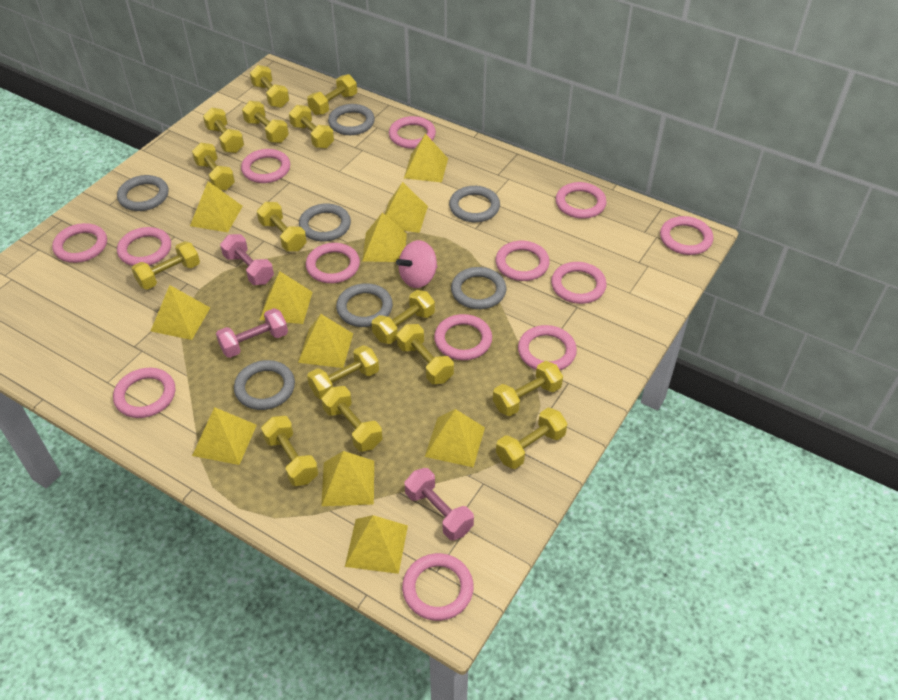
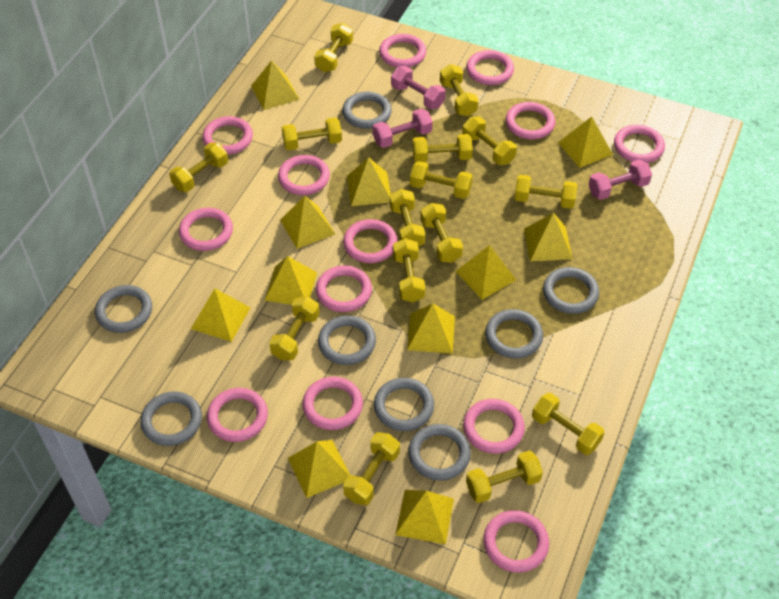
grey ring: 7 -> 8
pink spinning top: 1 -> 0

